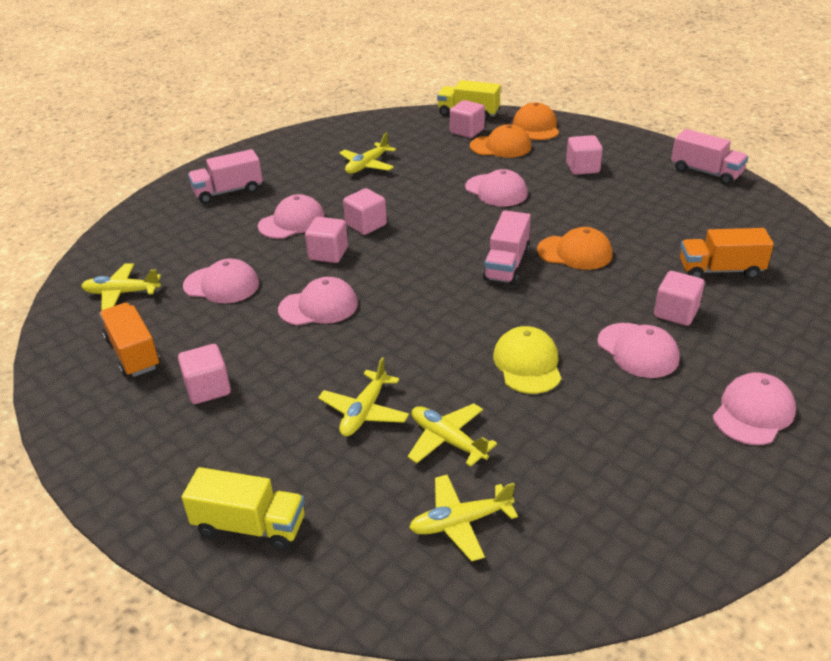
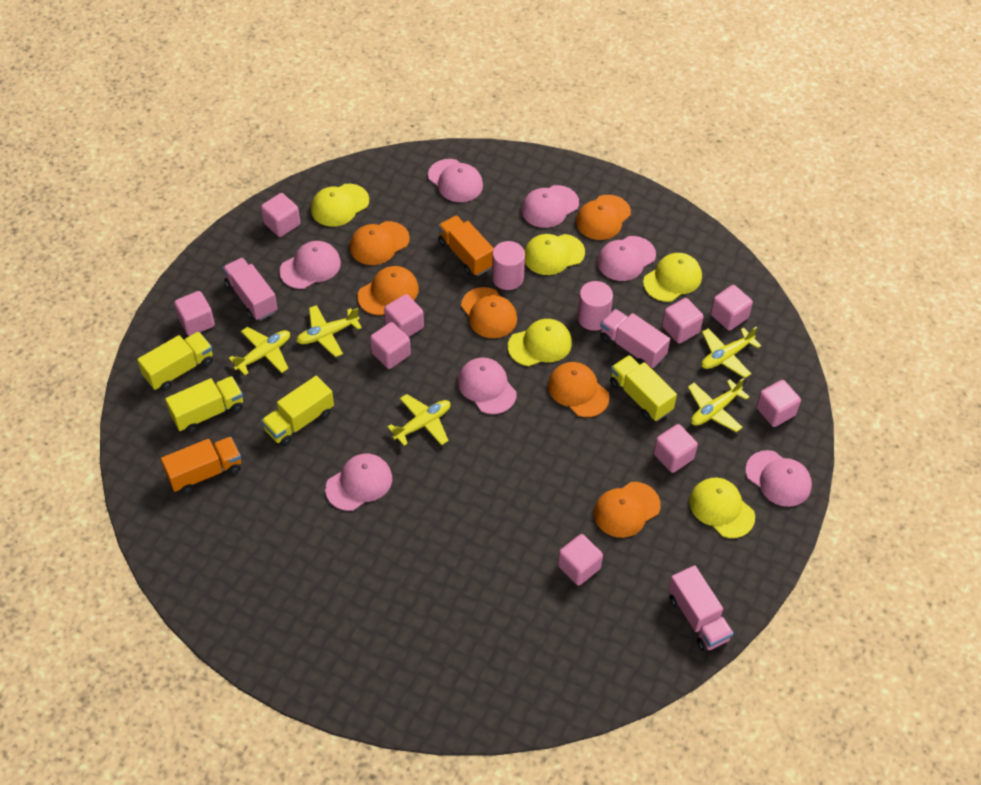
orange cap: 3 -> 6
pink cap: 6 -> 7
pink cube: 6 -> 9
pink cylinder: 0 -> 2
yellow cap: 1 -> 5
yellow truck: 2 -> 4

